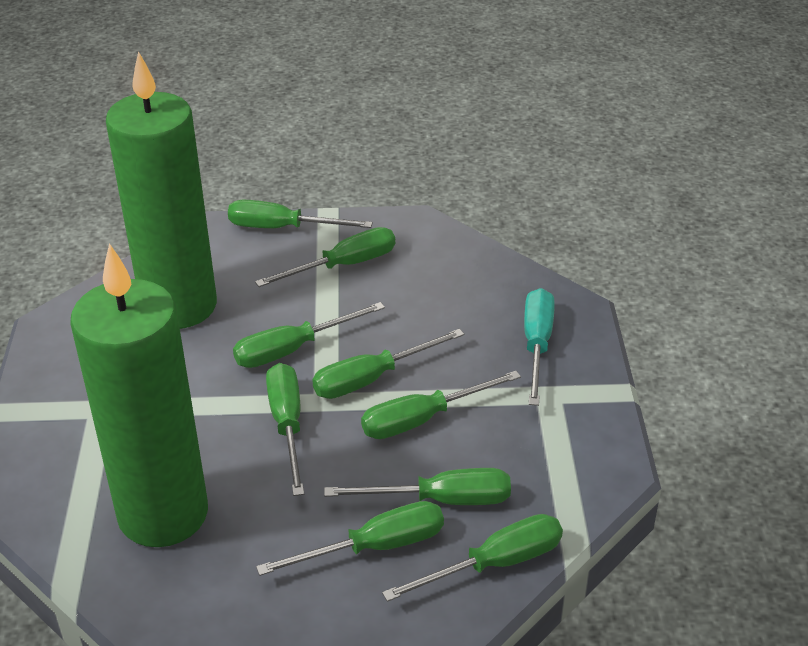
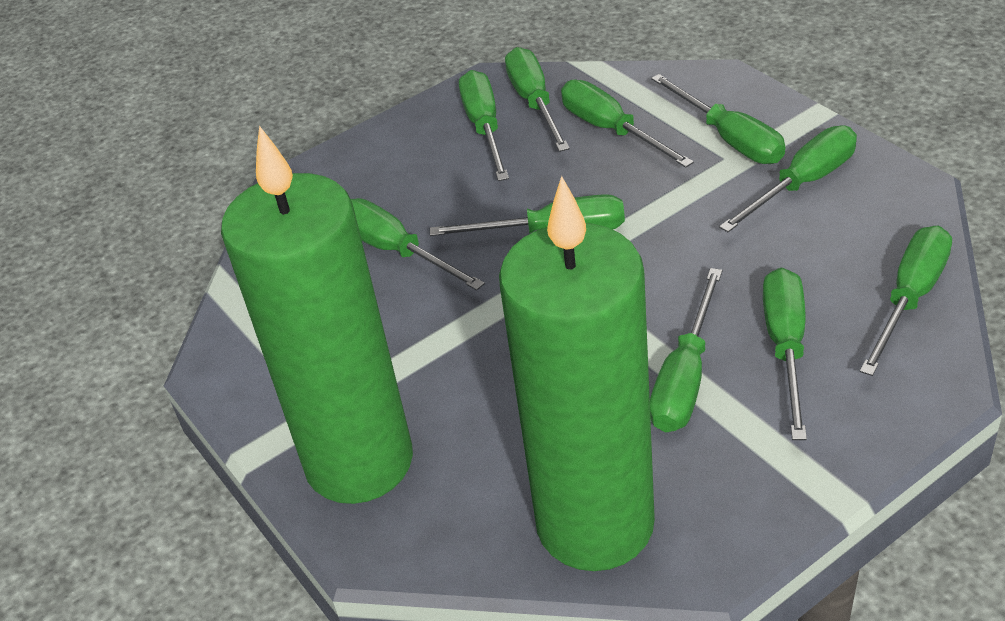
green screwdriver: 9 -> 10
turquoise screwdriver: 1 -> 0

